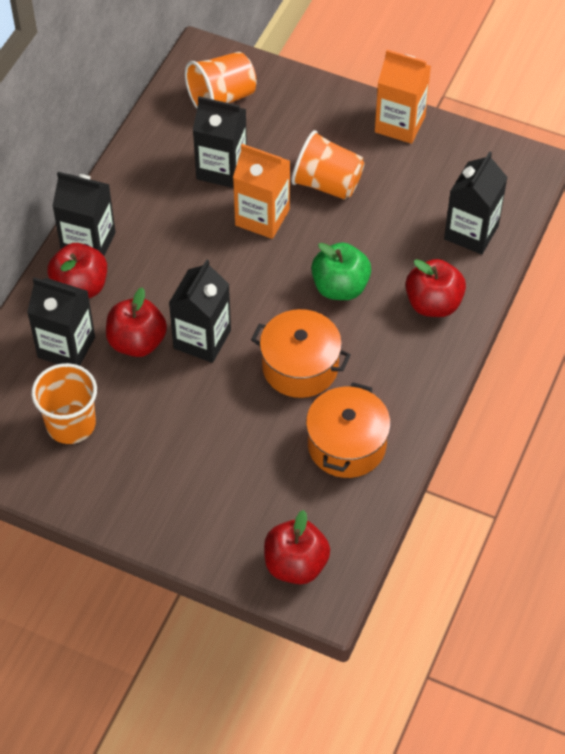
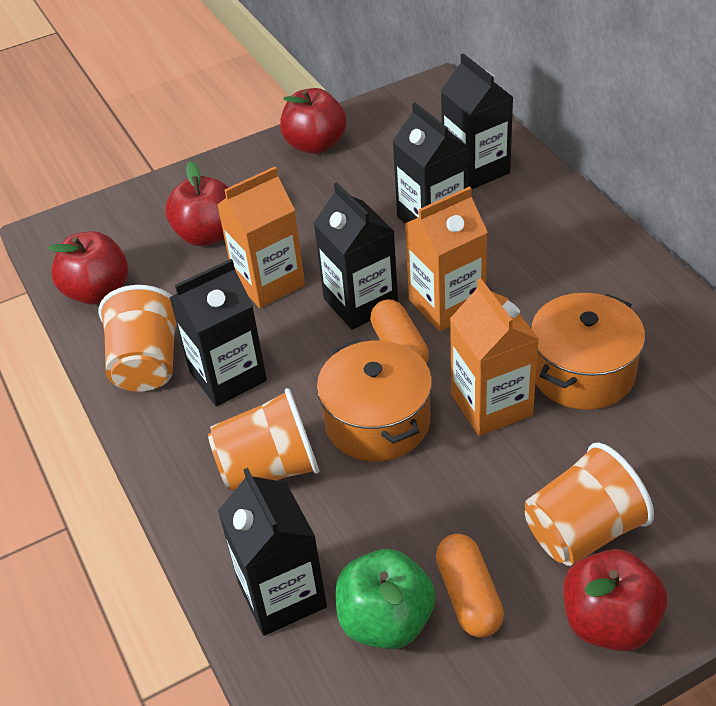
orange capsule: 0 -> 2
orange carton: 2 -> 3

